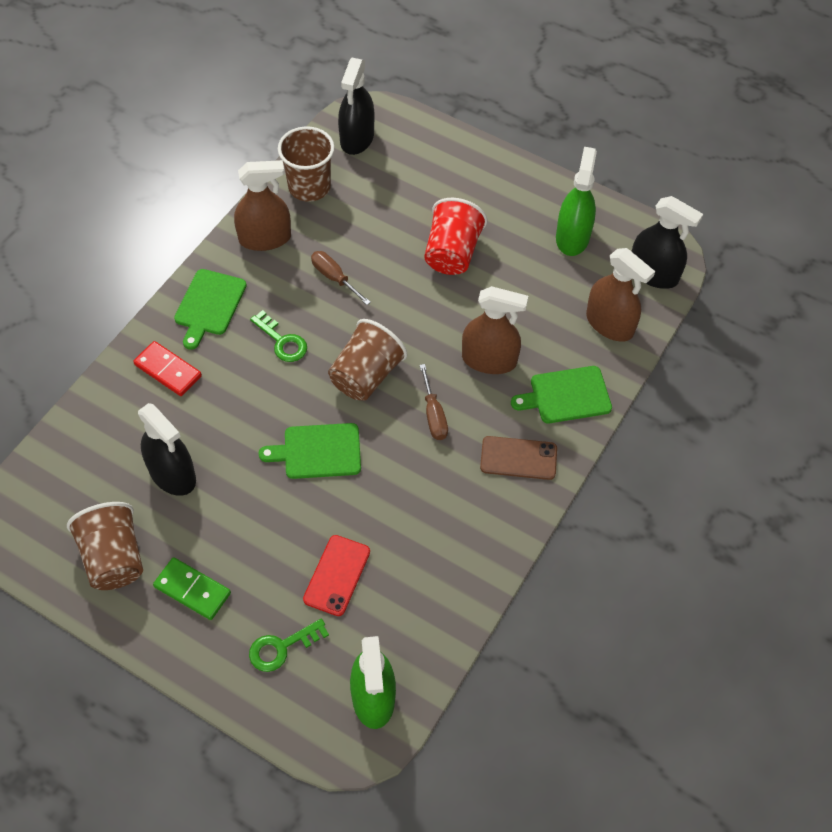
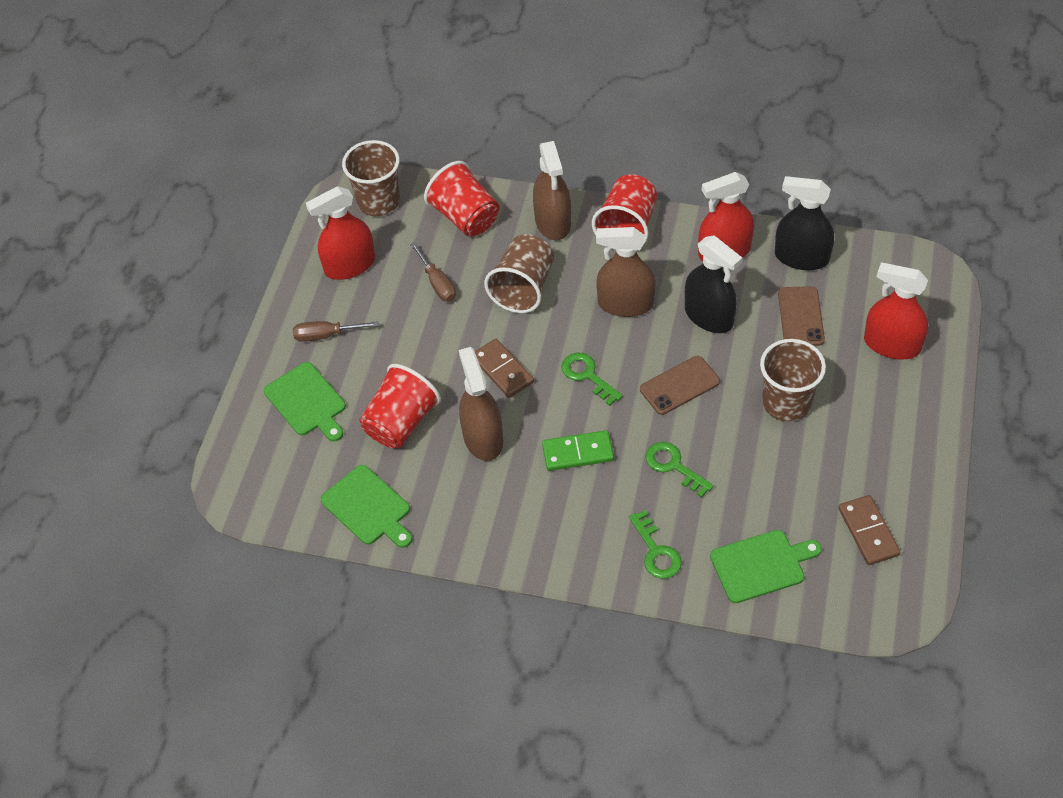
black spray bottle: 3 -> 2
brown domino: 0 -> 2
brown phone: 1 -> 2
green key: 2 -> 3
green spray bottle: 2 -> 0
red cup: 1 -> 3
red domino: 1 -> 0
red phone: 1 -> 0
red spray bottle: 0 -> 3

